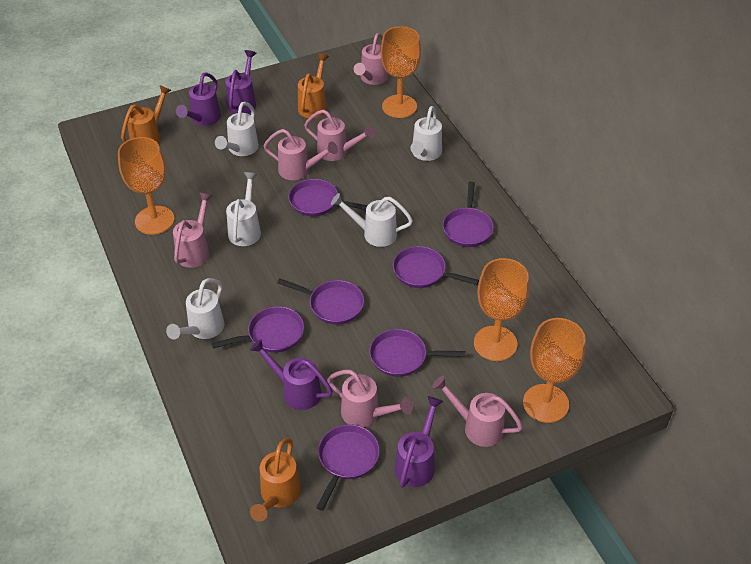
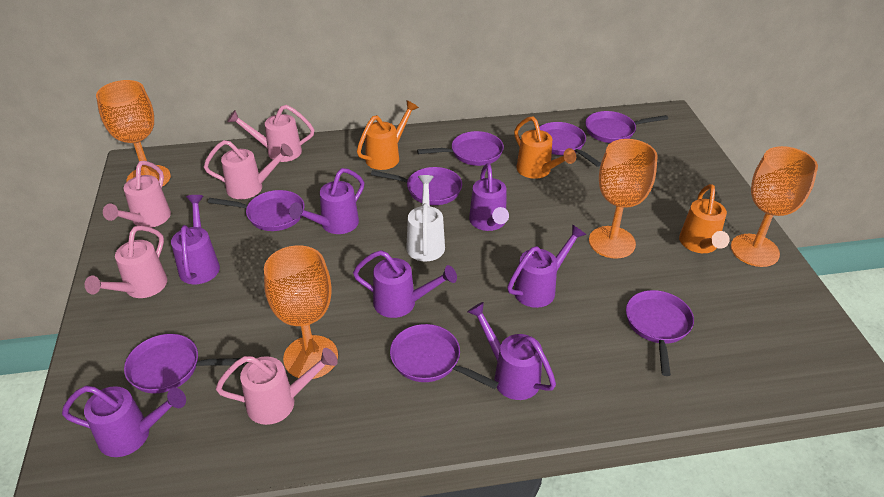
pink watering can: 6 -> 5
purple pan: 7 -> 8
purple watering can: 4 -> 7
white watering can: 5 -> 1

